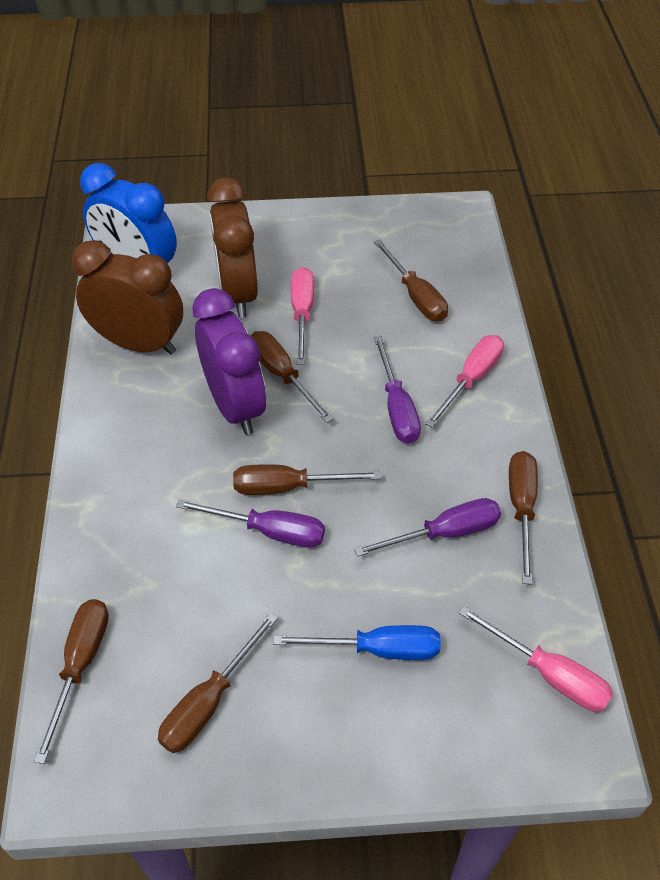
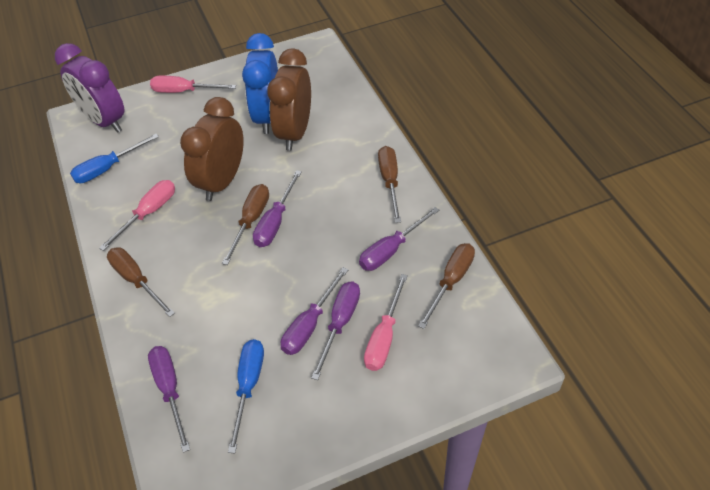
blue screwdriver: 1 -> 2
brown screwdriver: 6 -> 4
purple screwdriver: 3 -> 5

